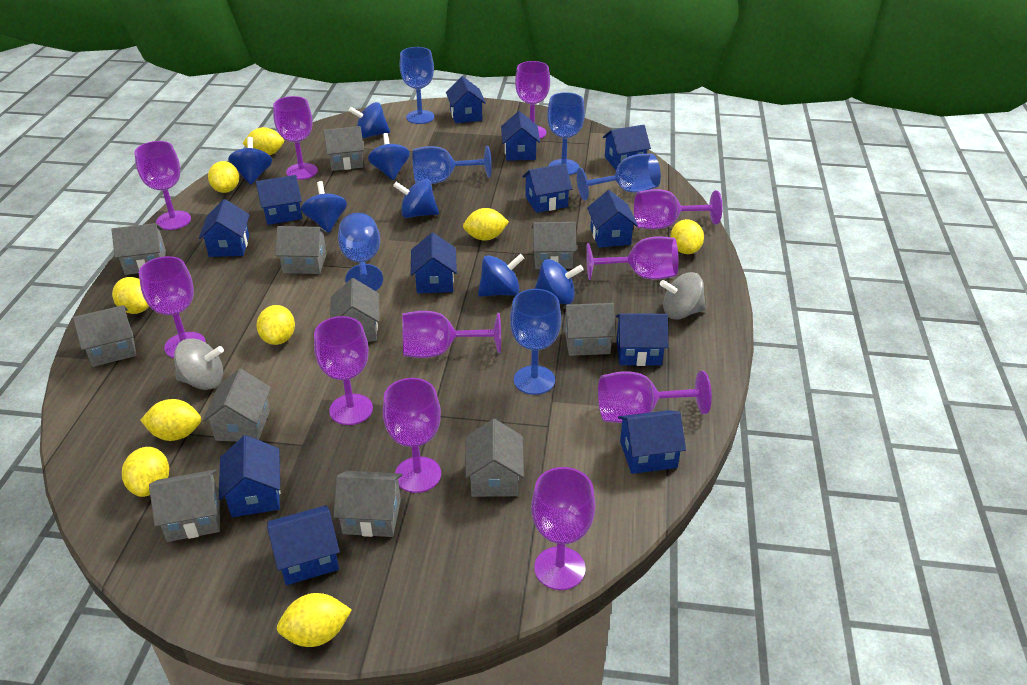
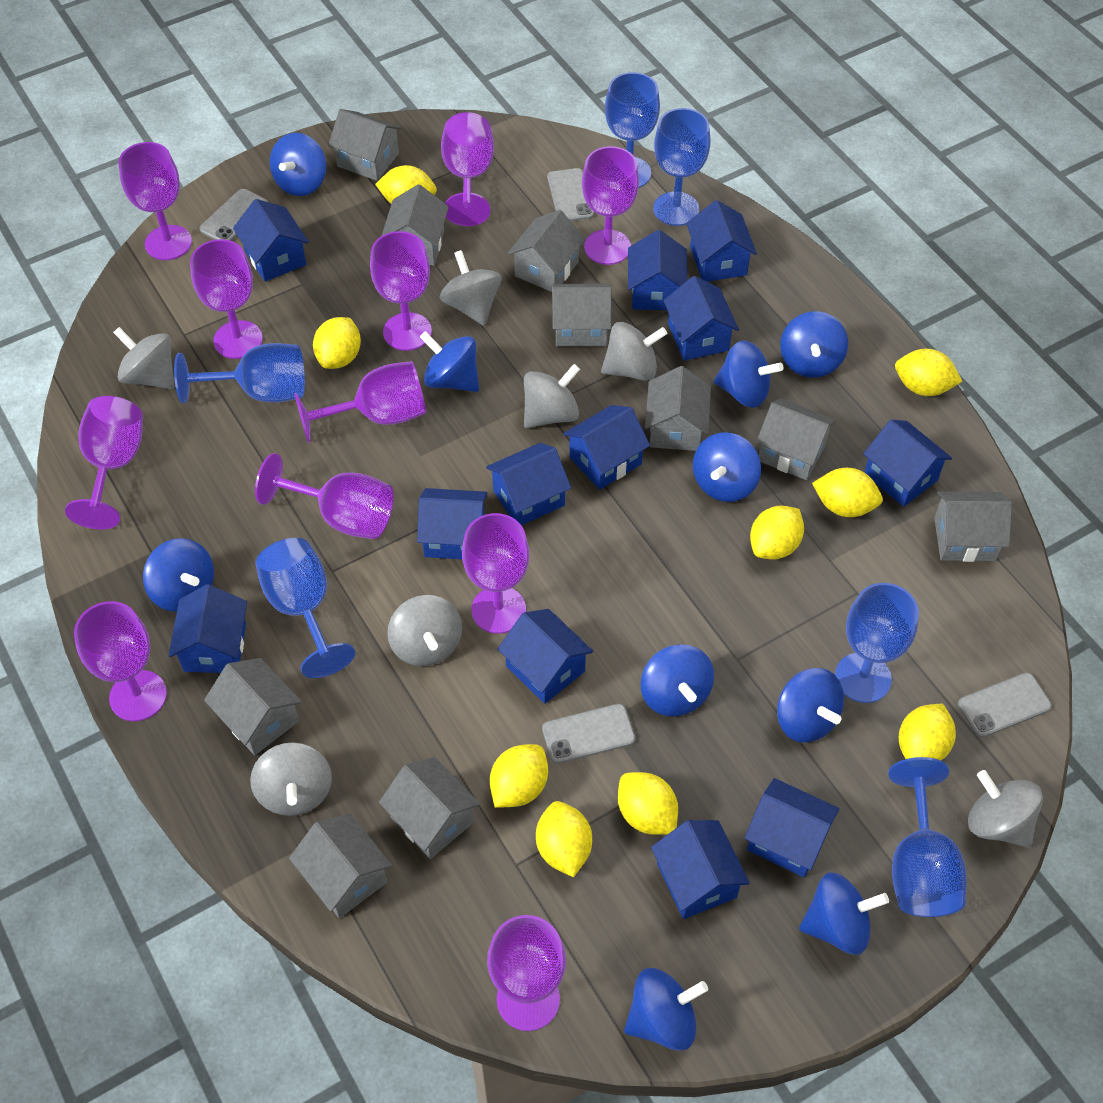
blue spinning top: 7 -> 10
grey house: 11 -> 10
grey phone: 0 -> 4
grey spinning top: 2 -> 7

